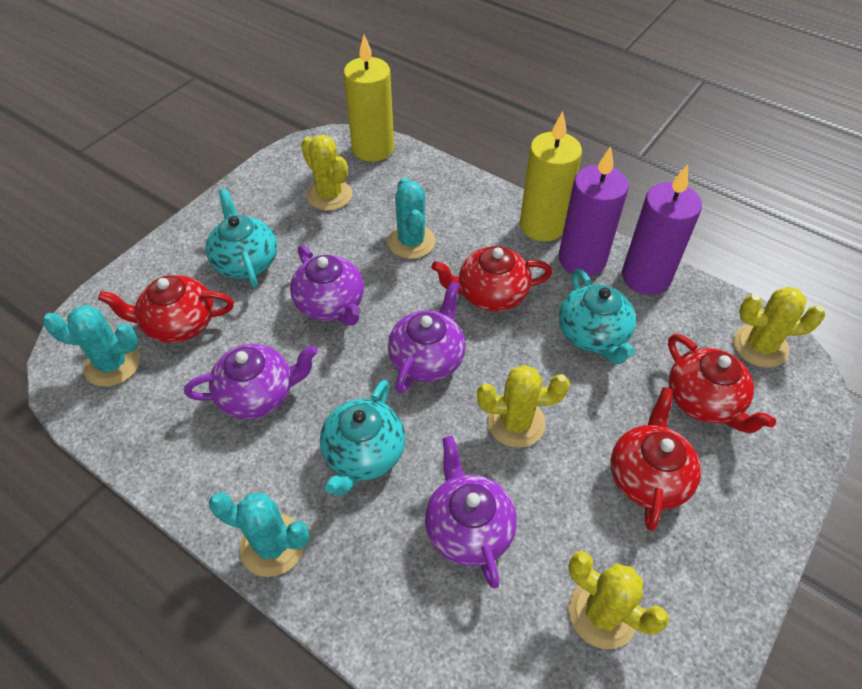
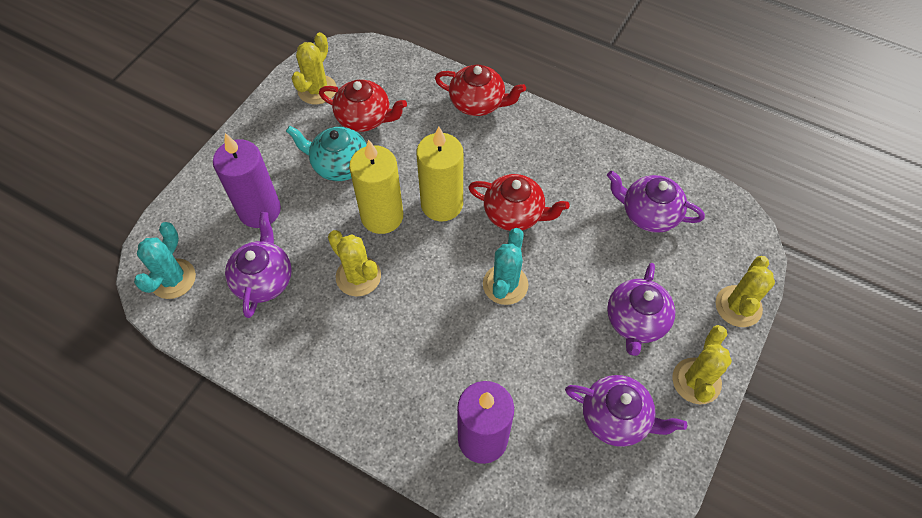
red teapot: 4 -> 3
turquoise cactus: 3 -> 2
turquoise teapot: 3 -> 1

